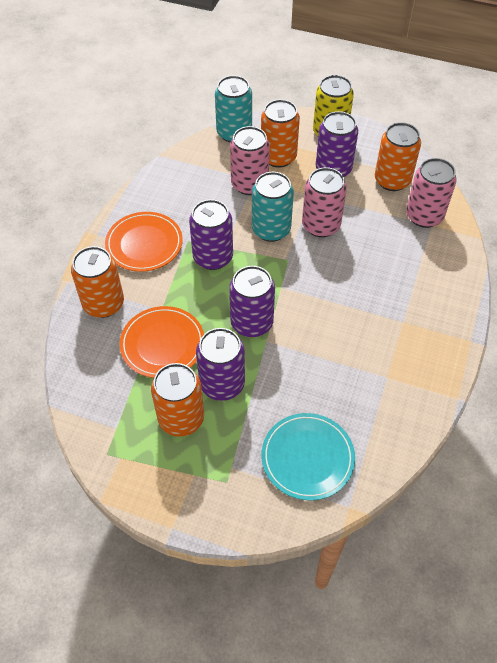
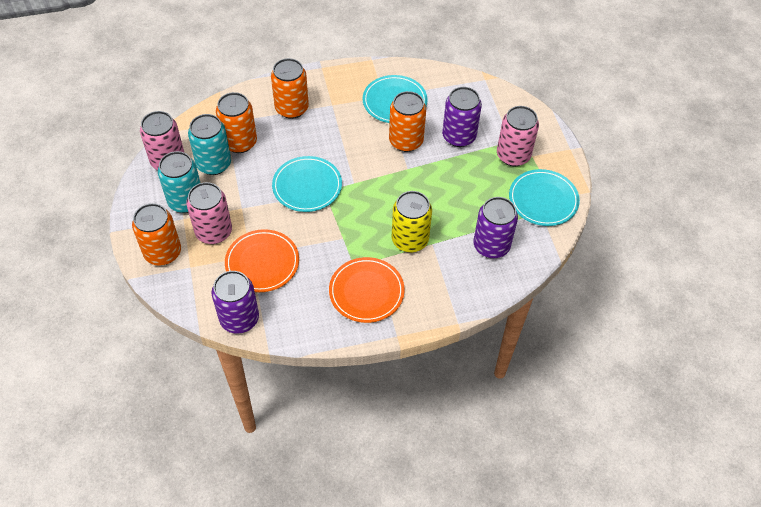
purple can: 4 -> 3
turquoise plate: 1 -> 3

